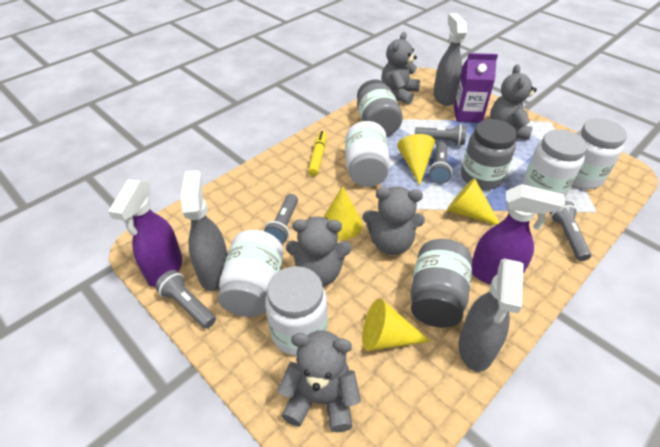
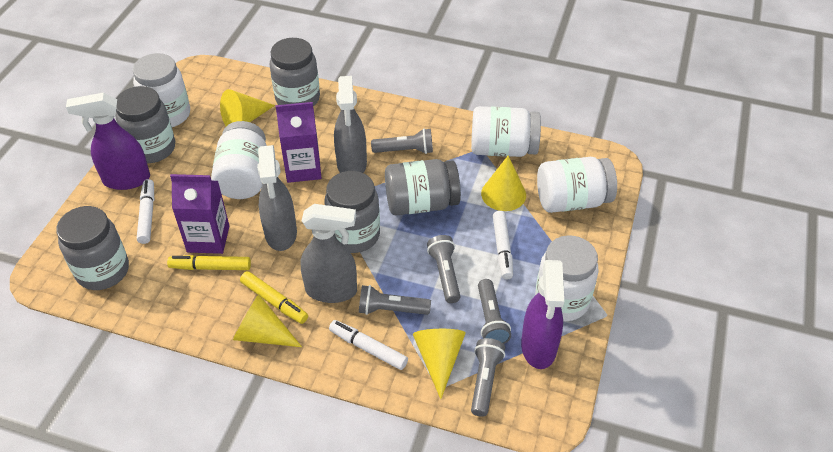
grey jar: 3 -> 5
grey teddy bear: 5 -> 0
purple carton: 1 -> 2
white marker: 0 -> 3
yellow marker: 1 -> 2

